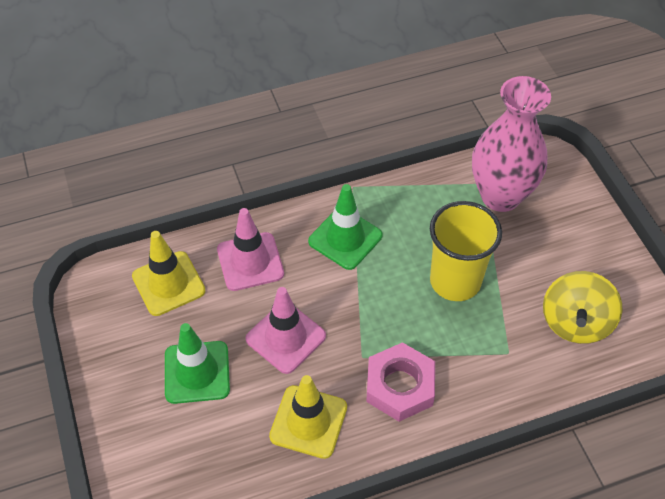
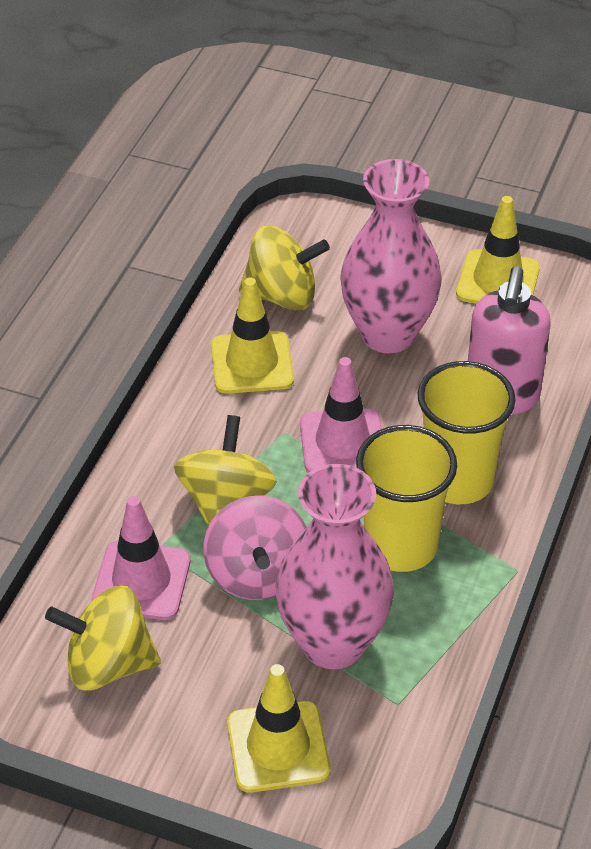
green traffic cone: 2 -> 0
pink nut: 1 -> 0
pink soap dispenser: 0 -> 1
pink spinning top: 0 -> 1
pink vase: 1 -> 2
yellow cup: 1 -> 2
yellow spinning top: 1 -> 3
yellow traffic cone: 2 -> 3

